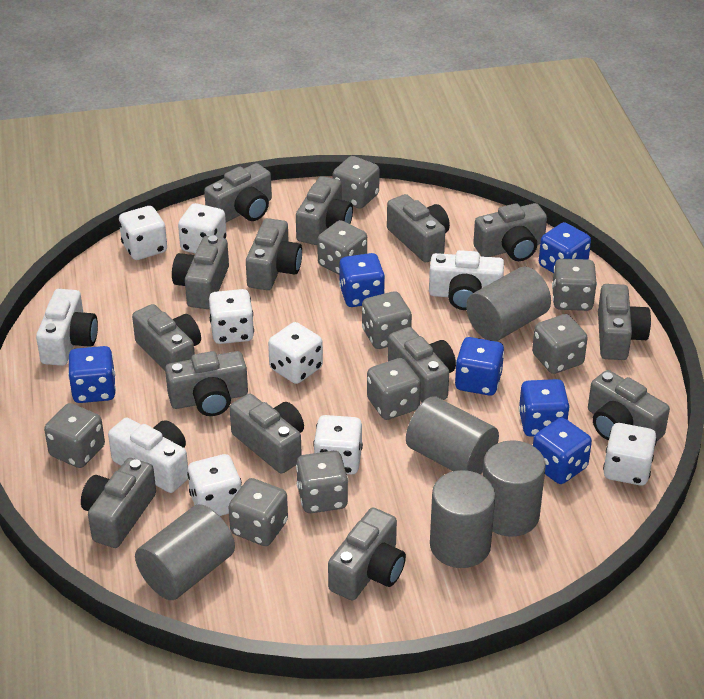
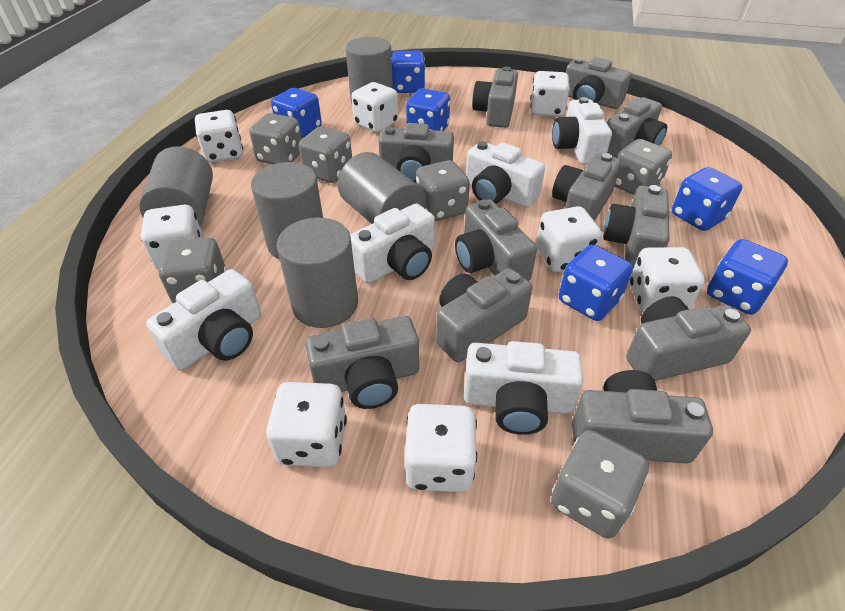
grey camera: 14 -> 11
grey dice: 9 -> 6
white camera: 3 -> 5
white dice: 7 -> 8

